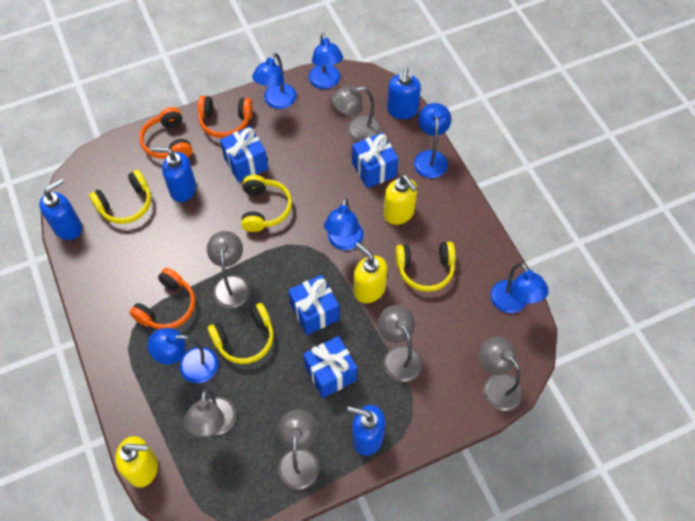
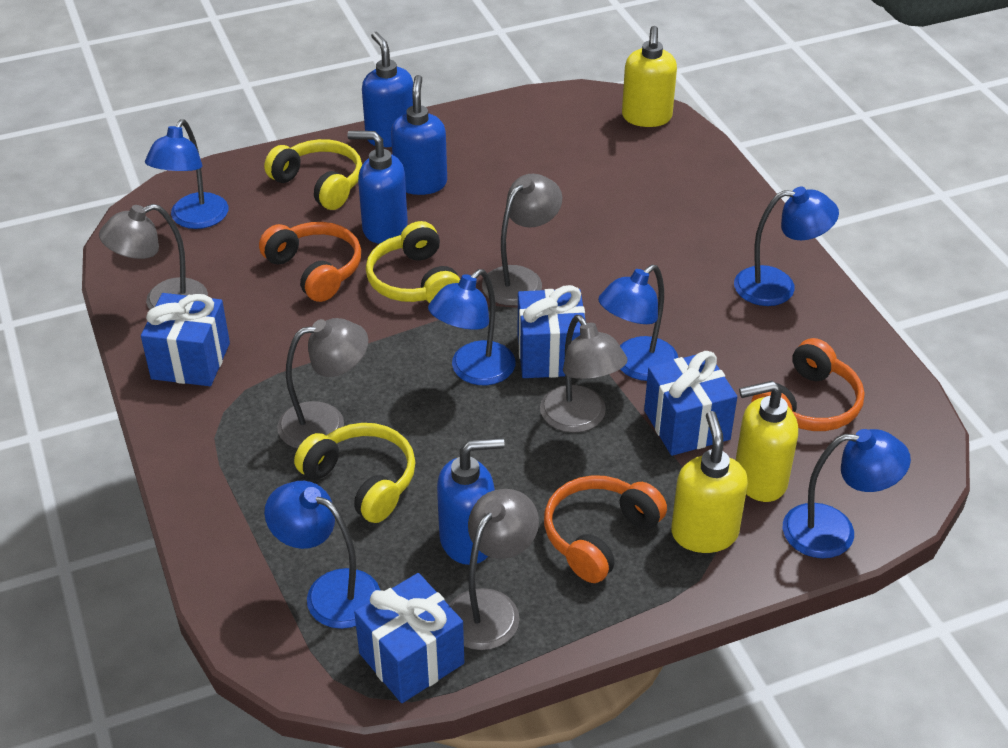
grey lamp: 6 -> 5
yellow headphones: 4 -> 3

